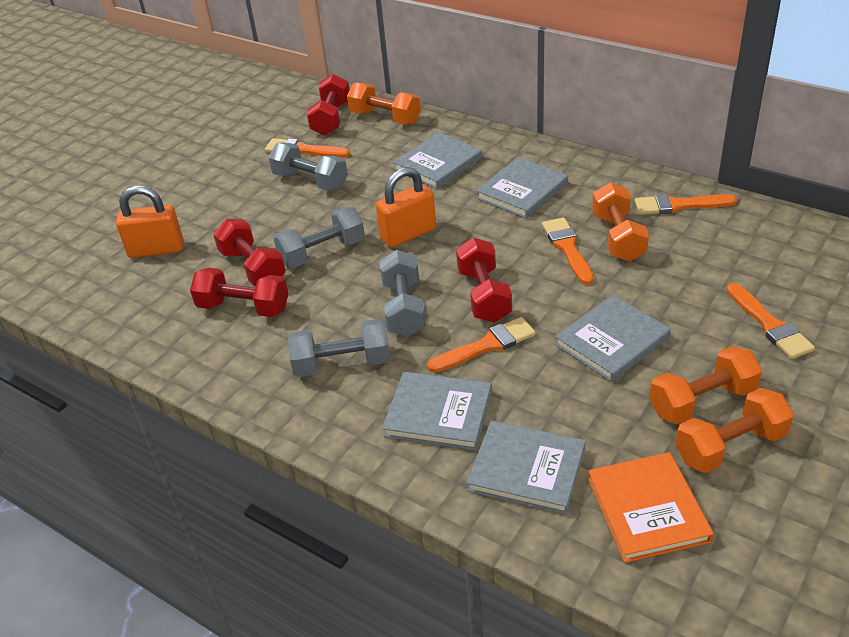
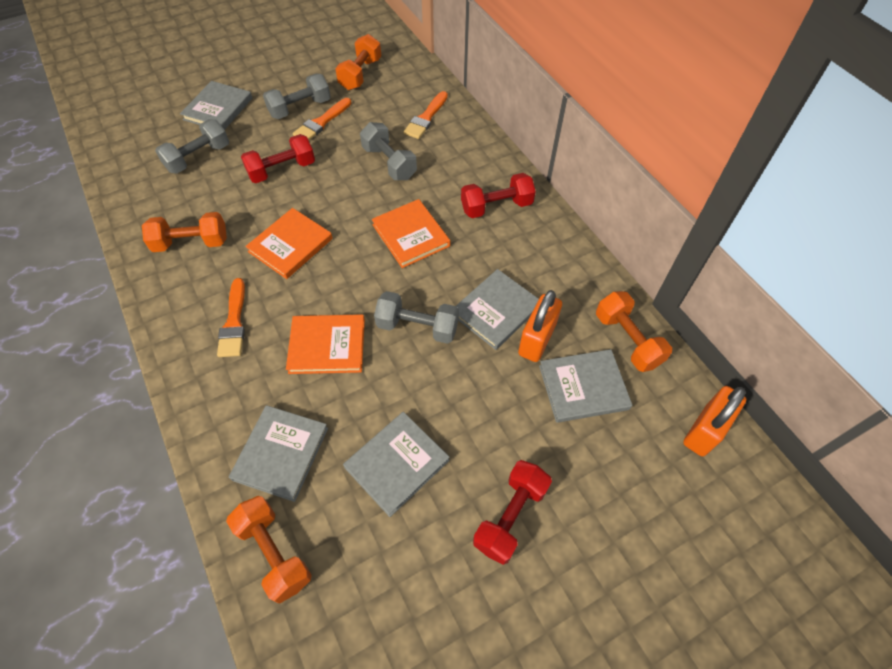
orange book: 1 -> 3
orange brush: 5 -> 3
red dumbbell: 4 -> 3

